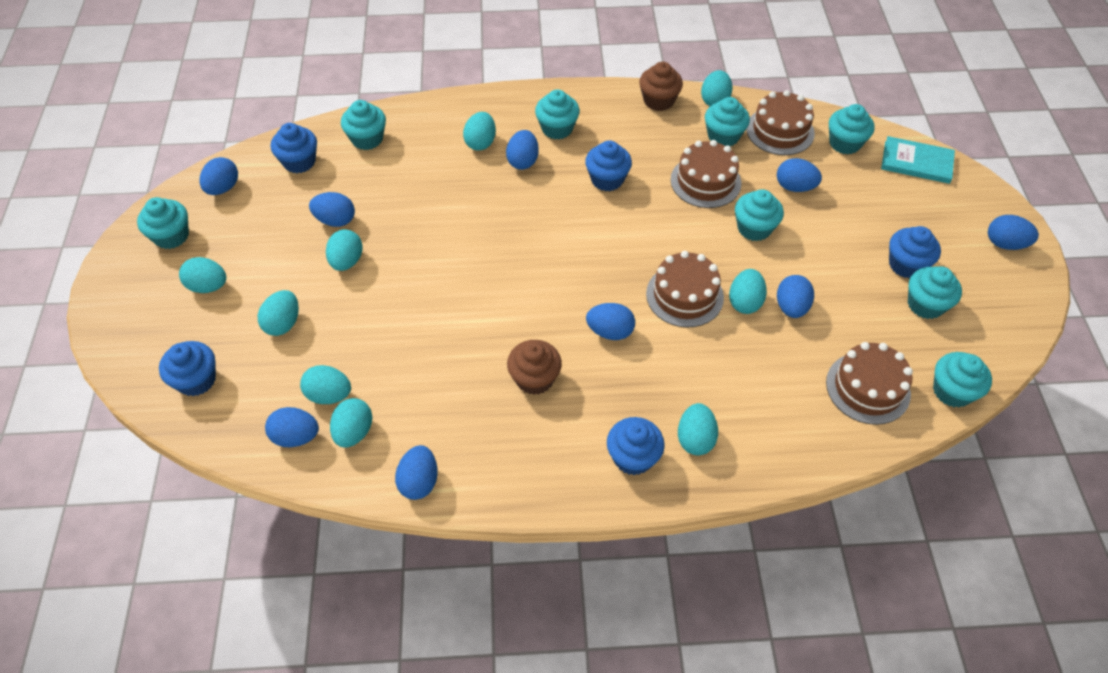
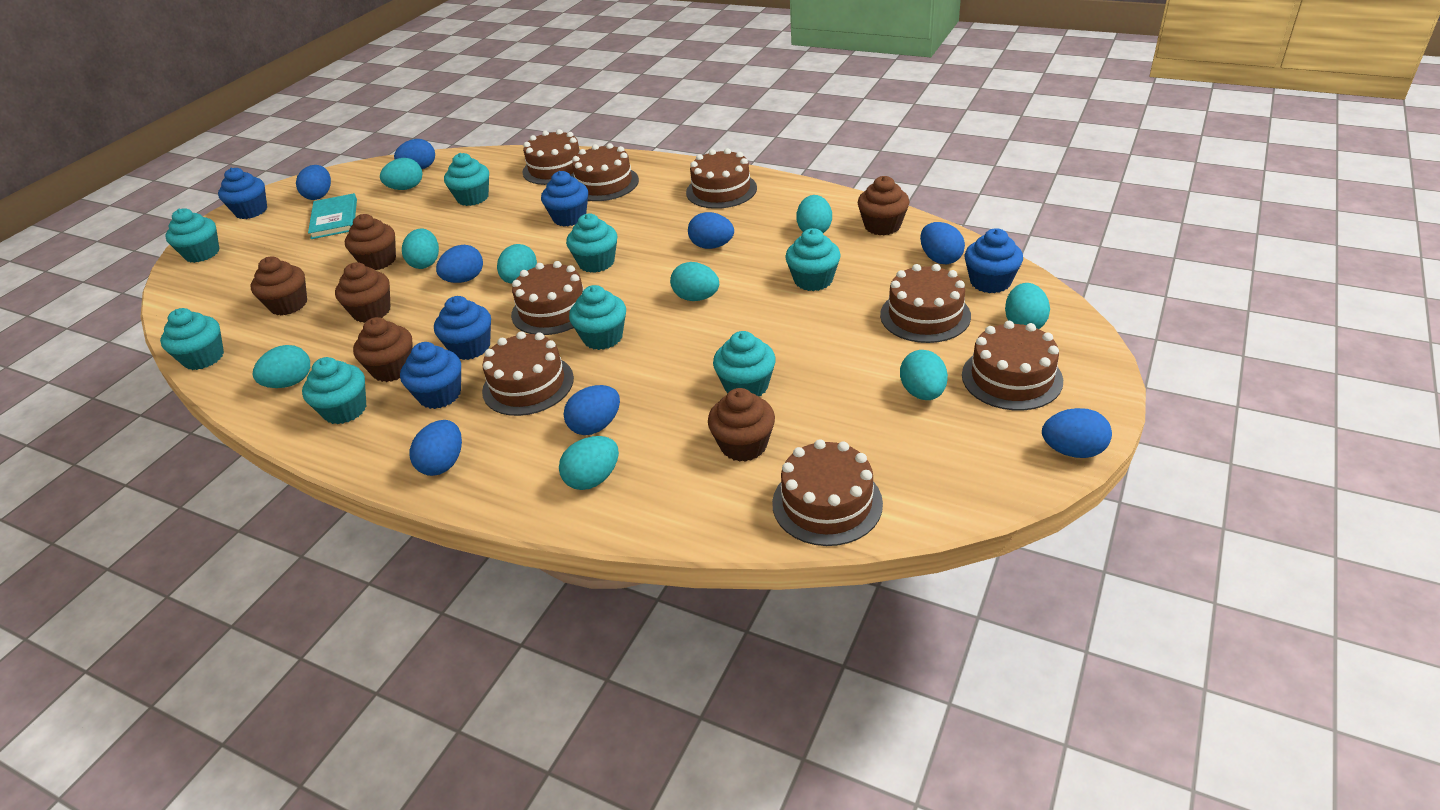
blue egg: 9 -> 8
brown cake: 4 -> 8
brown cupcake: 2 -> 6

